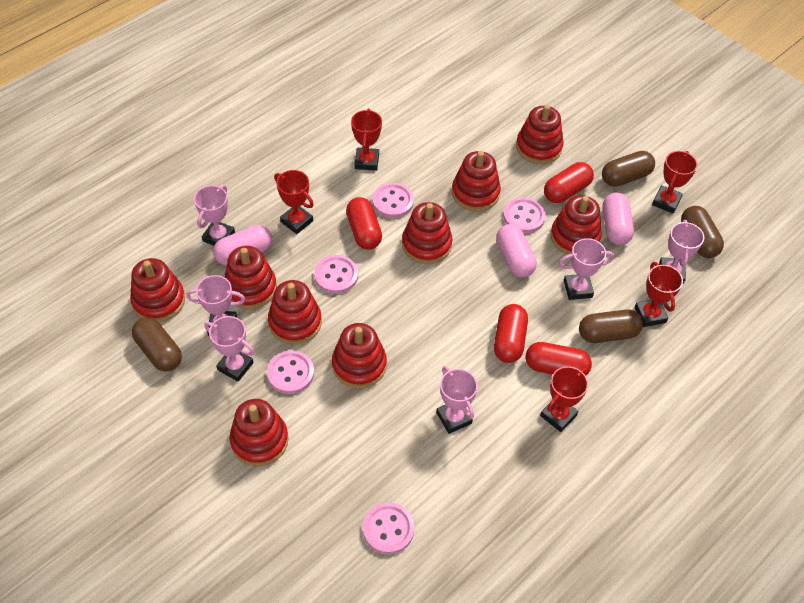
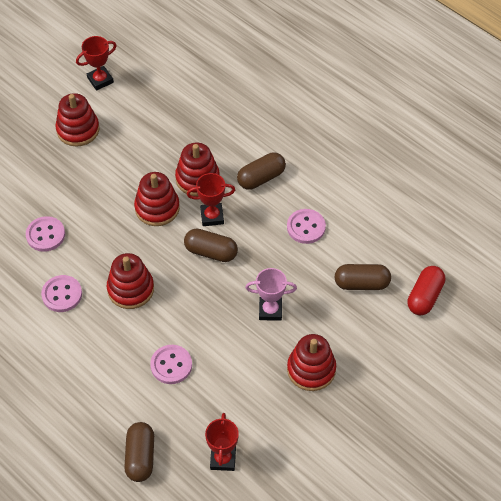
pink button: 5 -> 4
pink capsule: 3 -> 0
pink trophy: 6 -> 1
red capsule: 4 -> 1
red stacking toy: 9 -> 5
red trophy: 5 -> 3

